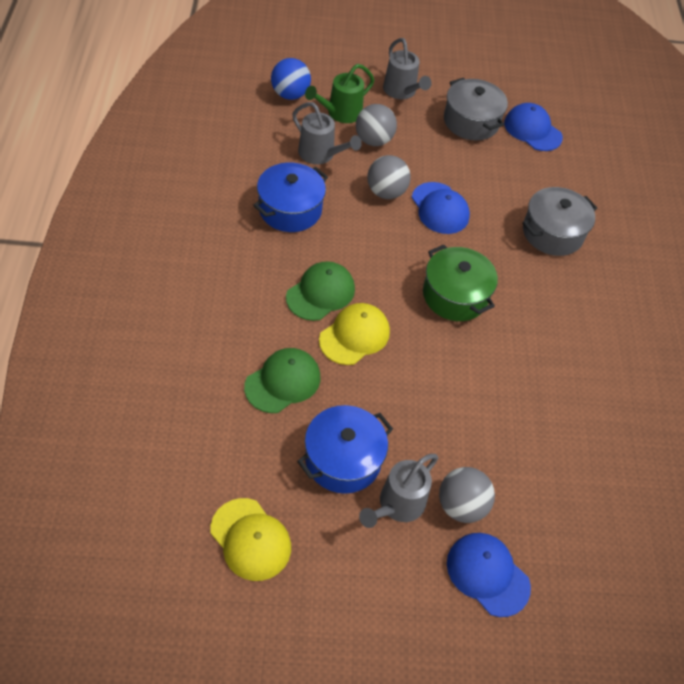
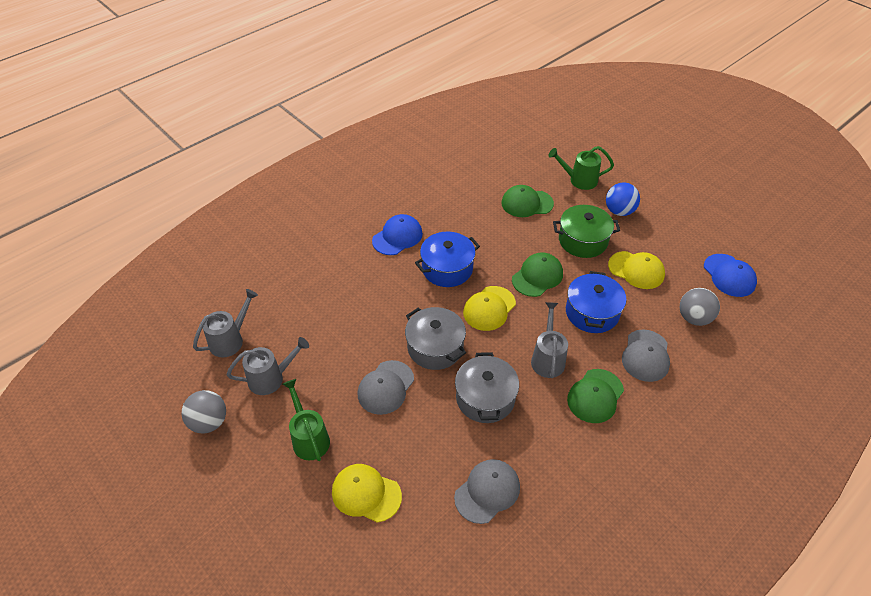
blue cap: 3 -> 2
green cap: 2 -> 3
green watering can: 1 -> 2
grey ball: 3 -> 2
grey cap: 0 -> 3
yellow cap: 2 -> 3

